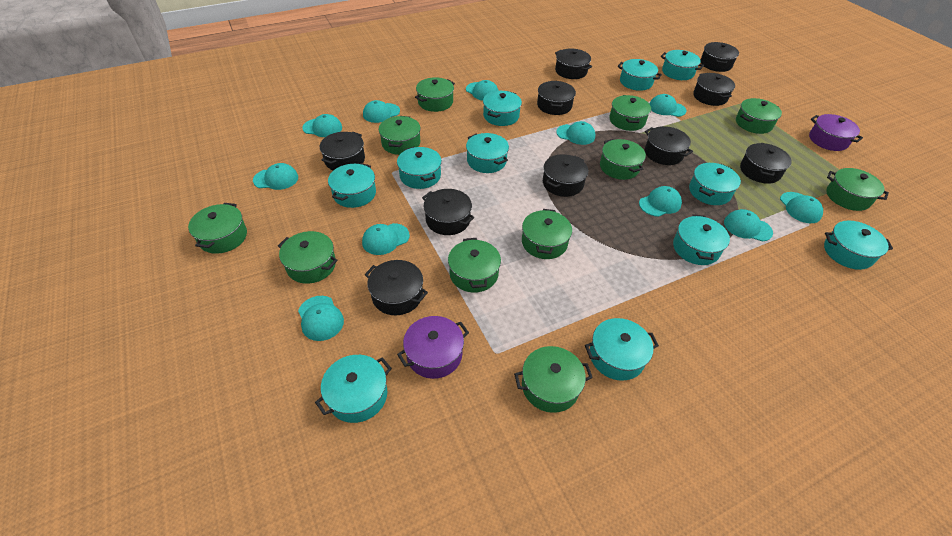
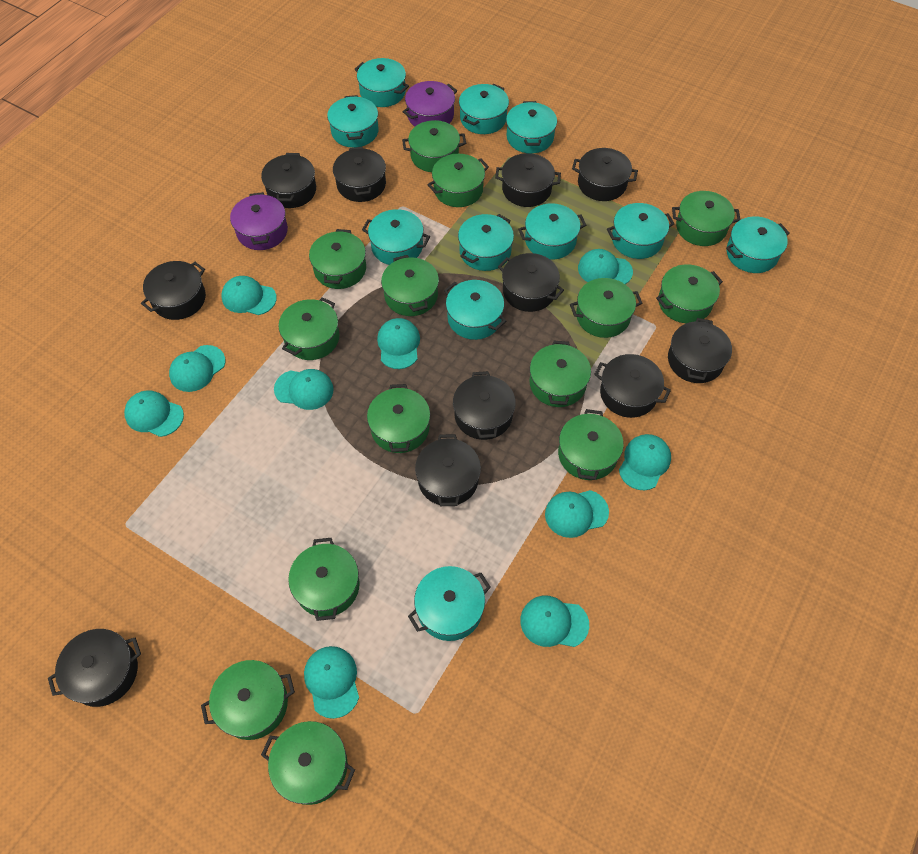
black pot: 10 -> 11
green pot: 11 -> 14
turquoise cap: 11 -> 10

